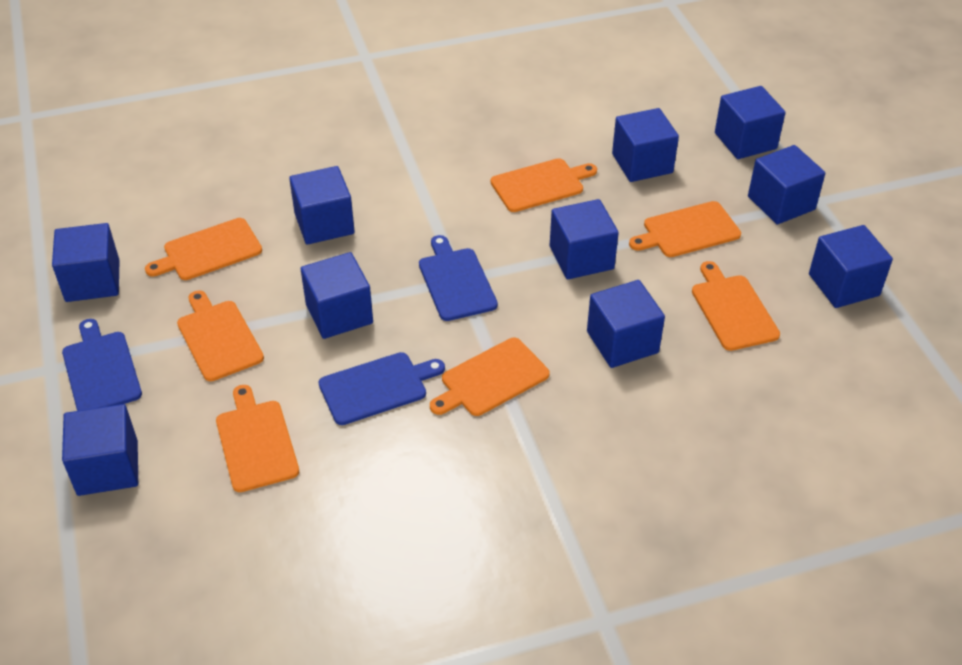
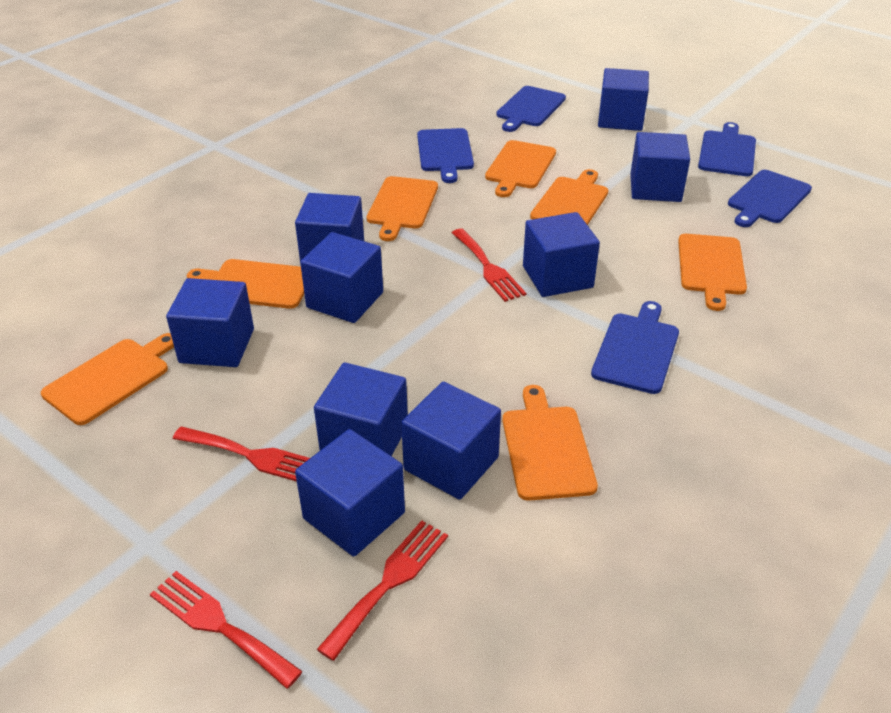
blue cube: 10 -> 9
blue cutting board: 3 -> 5
red fork: 0 -> 4

